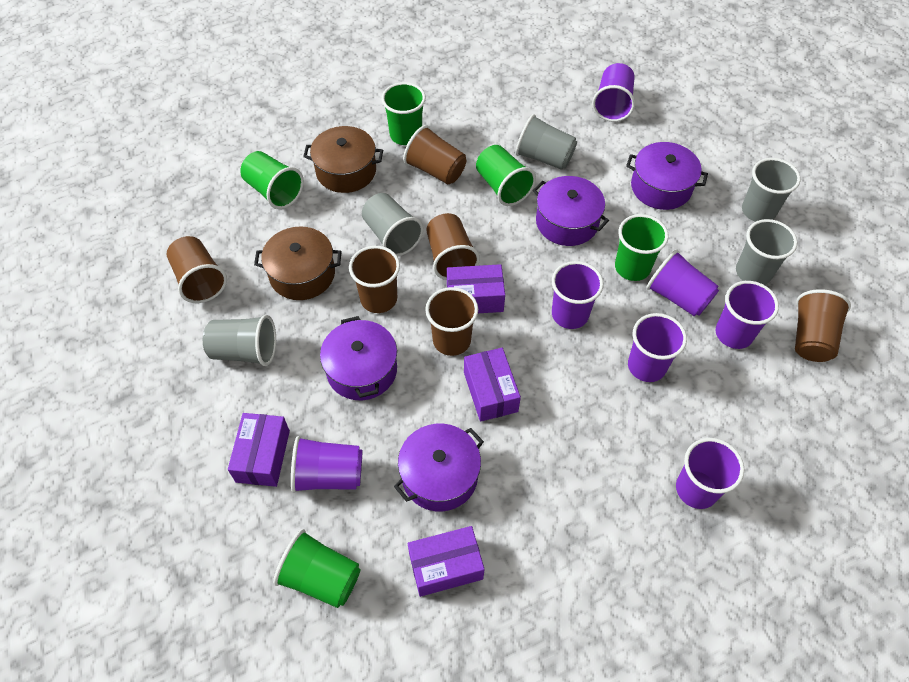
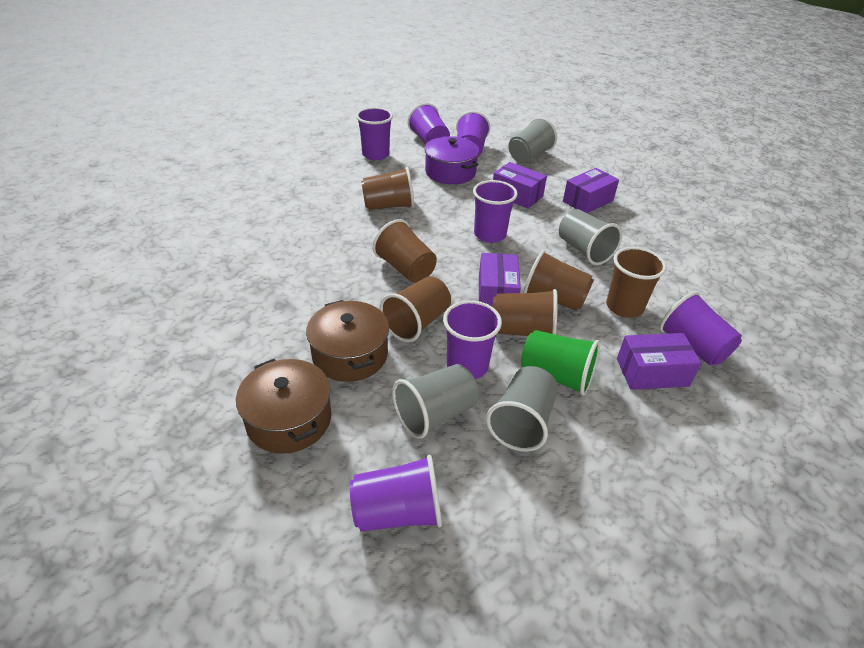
green cup: 5 -> 1
grey cup: 5 -> 4
purple pot: 4 -> 1

